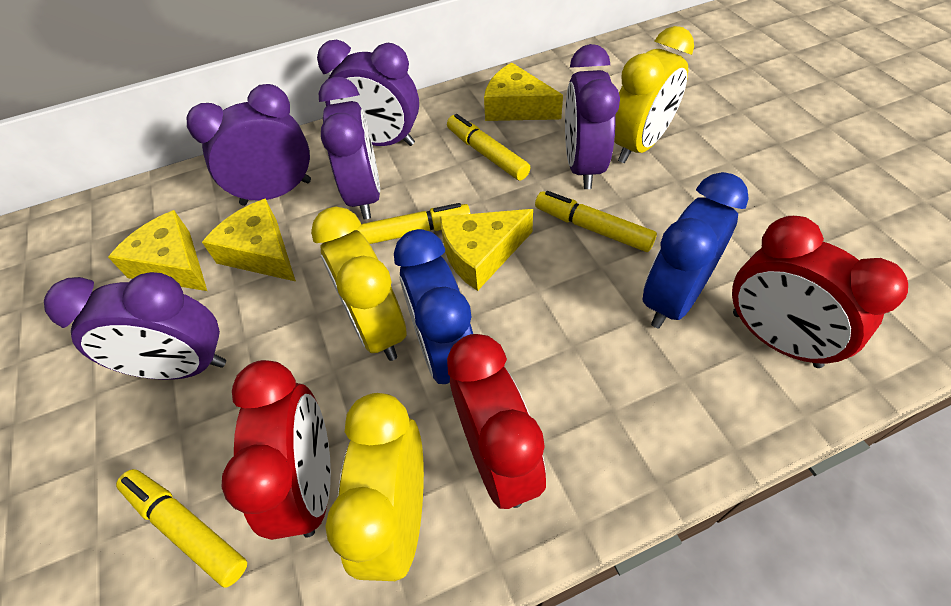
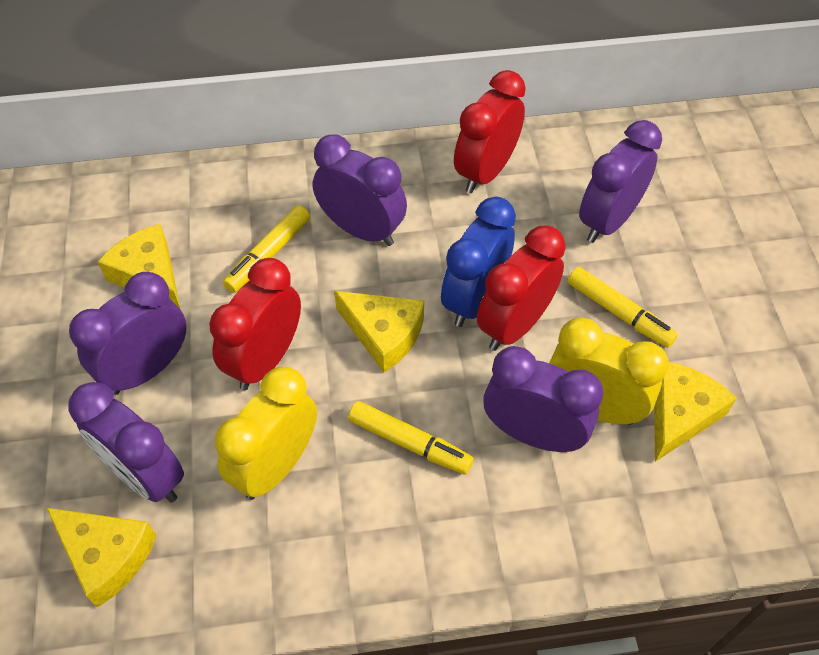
blue clock: 2 -> 1
yellow clock: 3 -> 2
yellow marker: 4 -> 3

